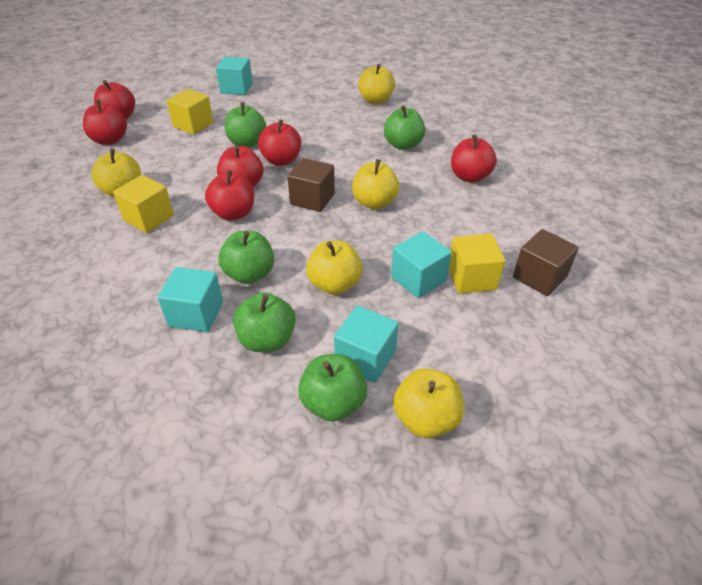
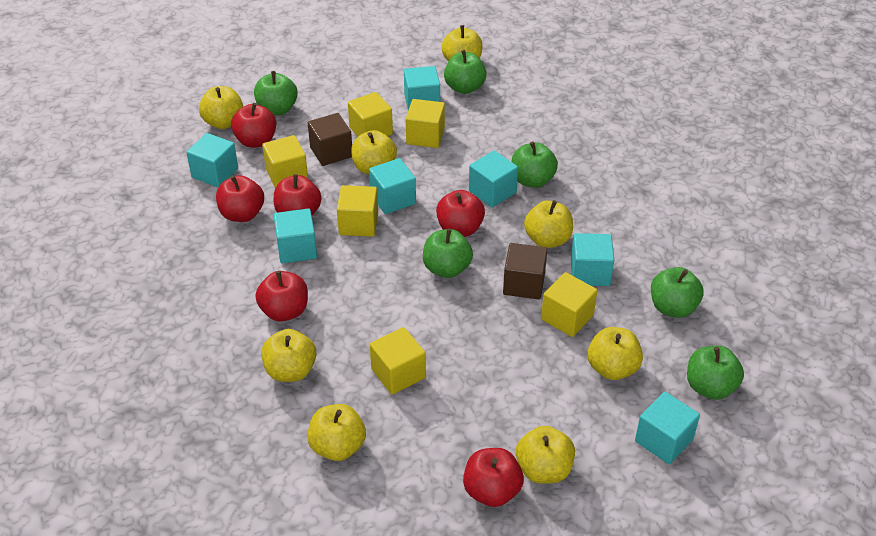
green apple: 5 -> 6
turquoise cube: 4 -> 7
yellow apple: 5 -> 8
yellow cube: 3 -> 6

